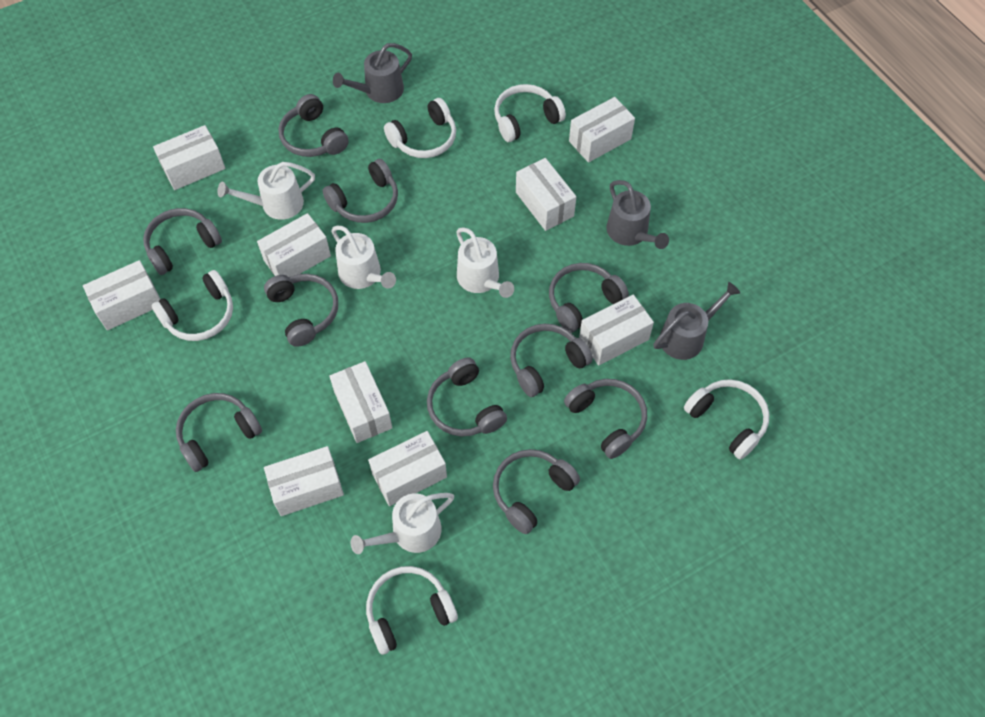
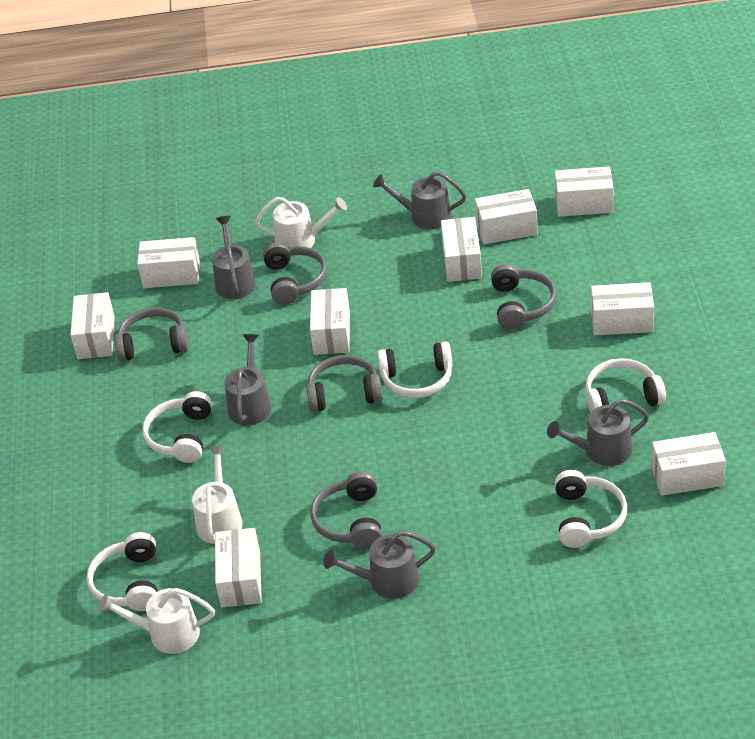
grey headphones: 10 -> 5
grey watering can: 3 -> 5
white watering can: 4 -> 3

